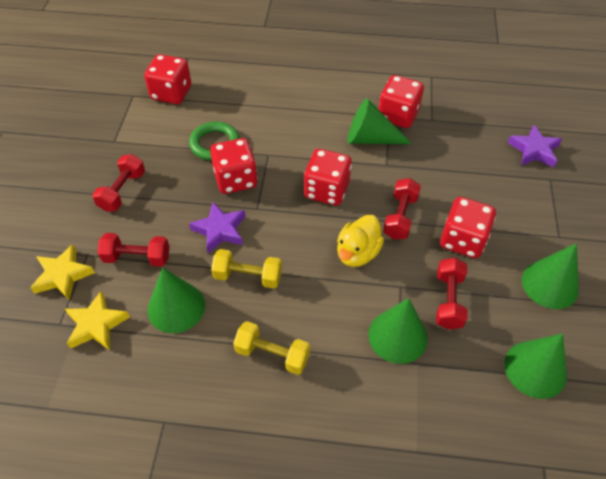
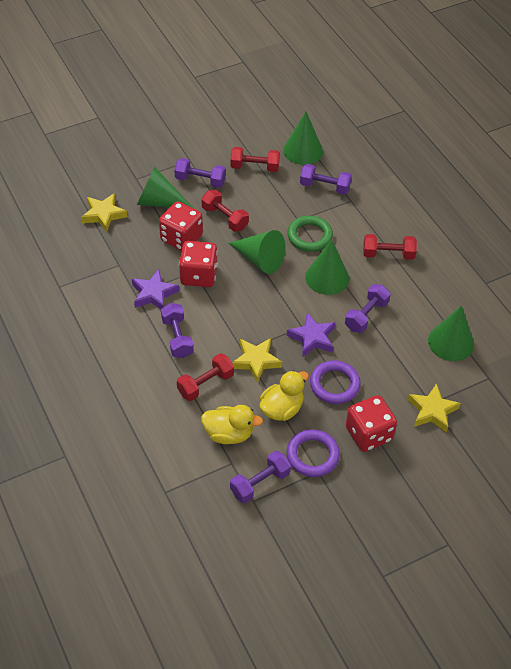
purple dumbbell: 0 -> 5
purple ring: 0 -> 2
red dice: 5 -> 3
yellow duck: 1 -> 2
yellow dumbbell: 2 -> 0
yellow star: 2 -> 3

